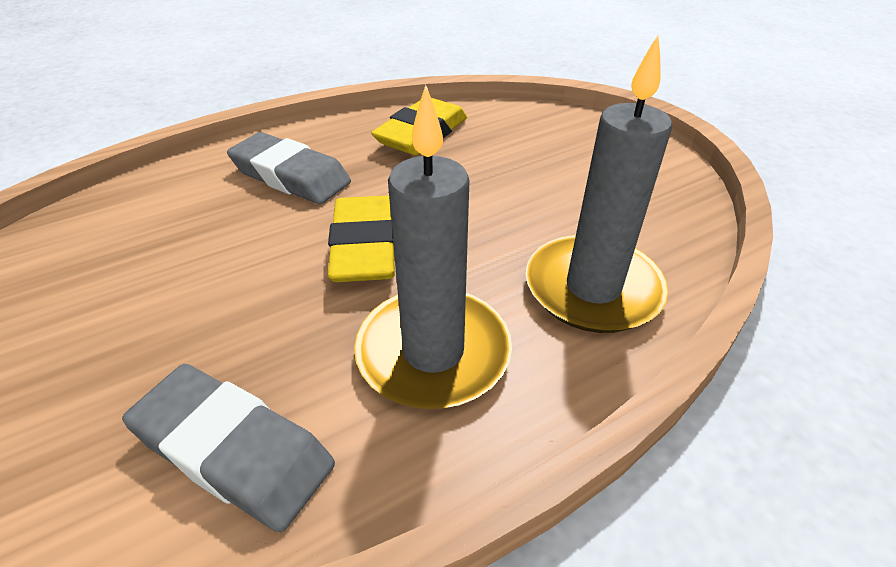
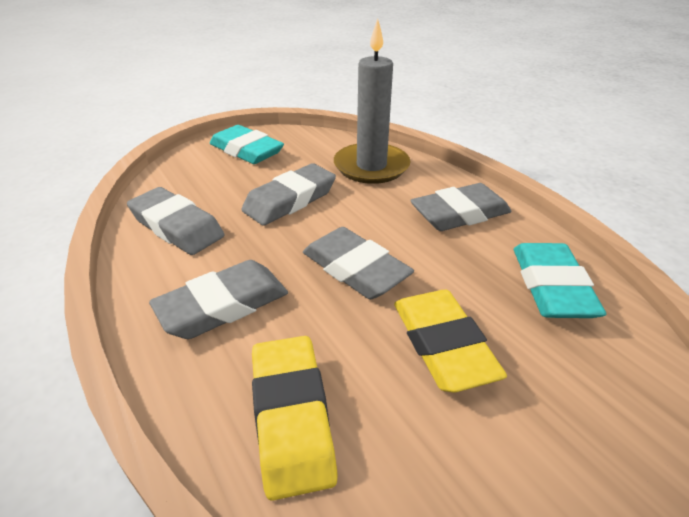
grey candle: 2 -> 1
grey eraser: 2 -> 5
turquoise eraser: 0 -> 2

